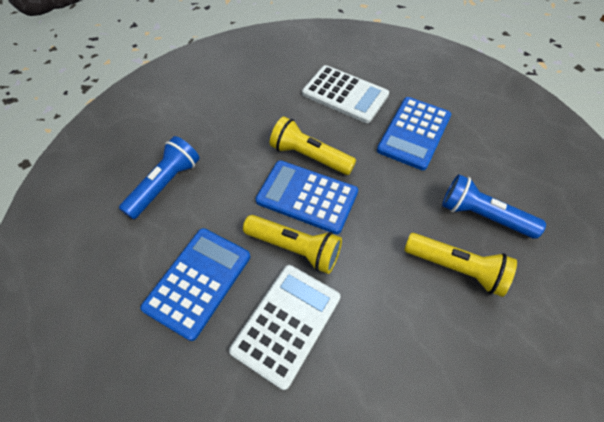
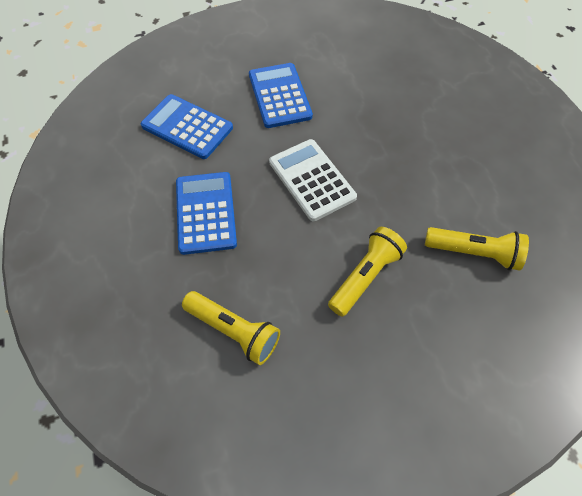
blue flashlight: 2 -> 0
white calculator: 2 -> 1

